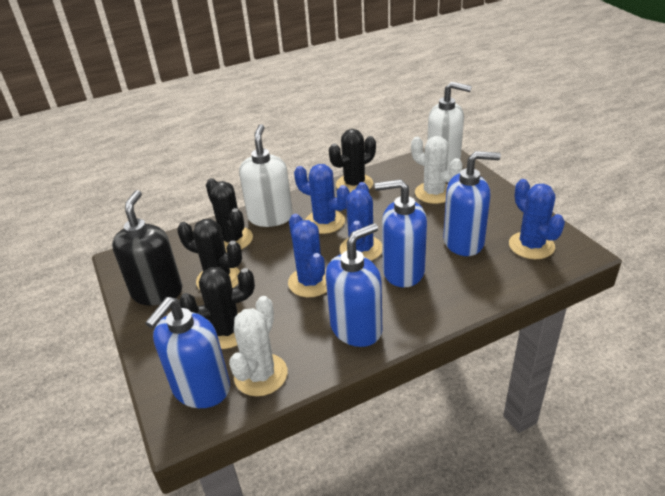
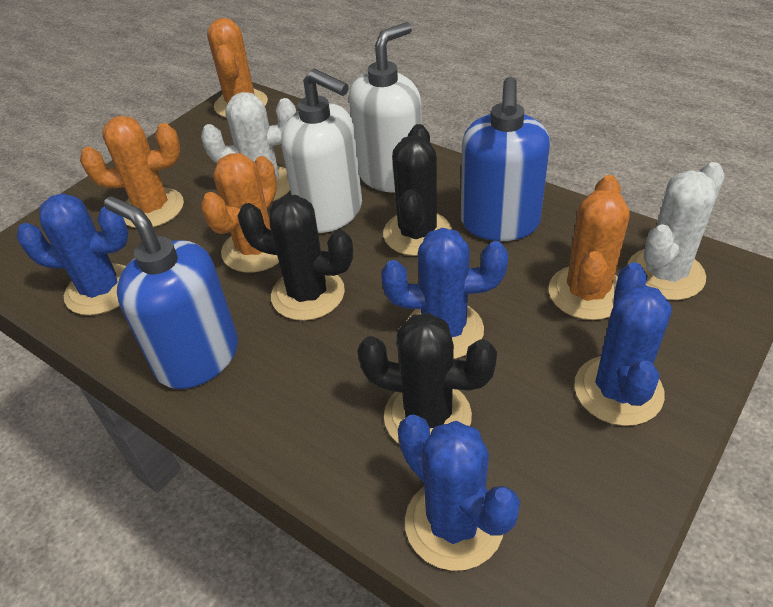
black cactus: 4 -> 3
black soap dispenser: 1 -> 0
blue soap dispenser: 4 -> 2
orange cactus: 0 -> 4

